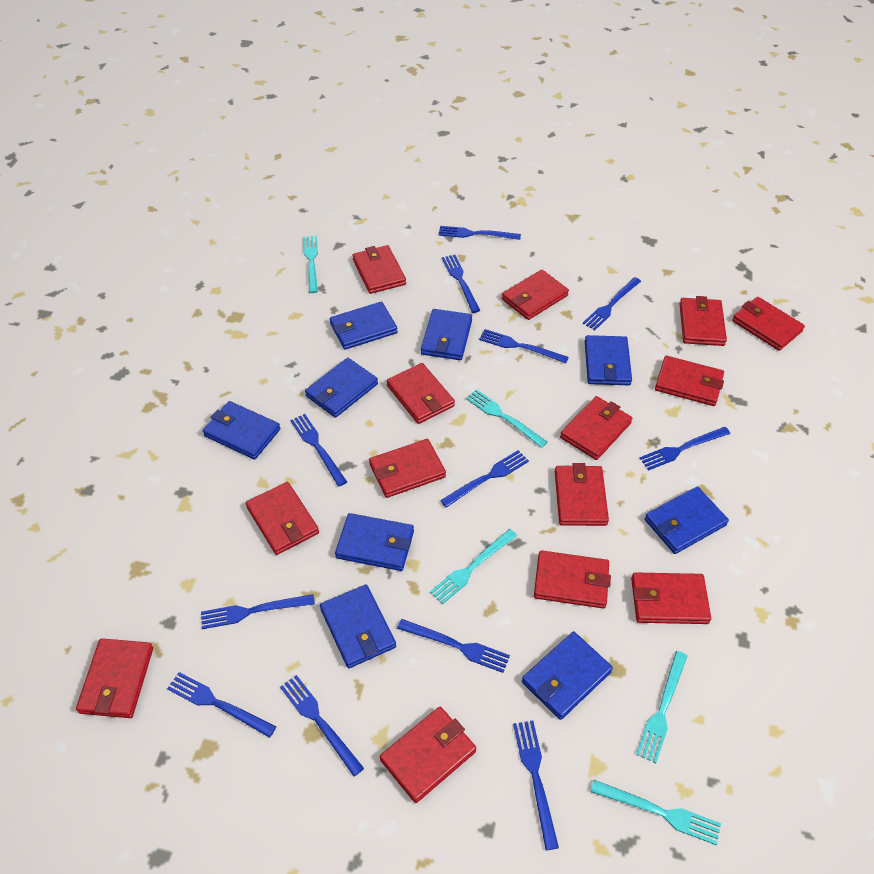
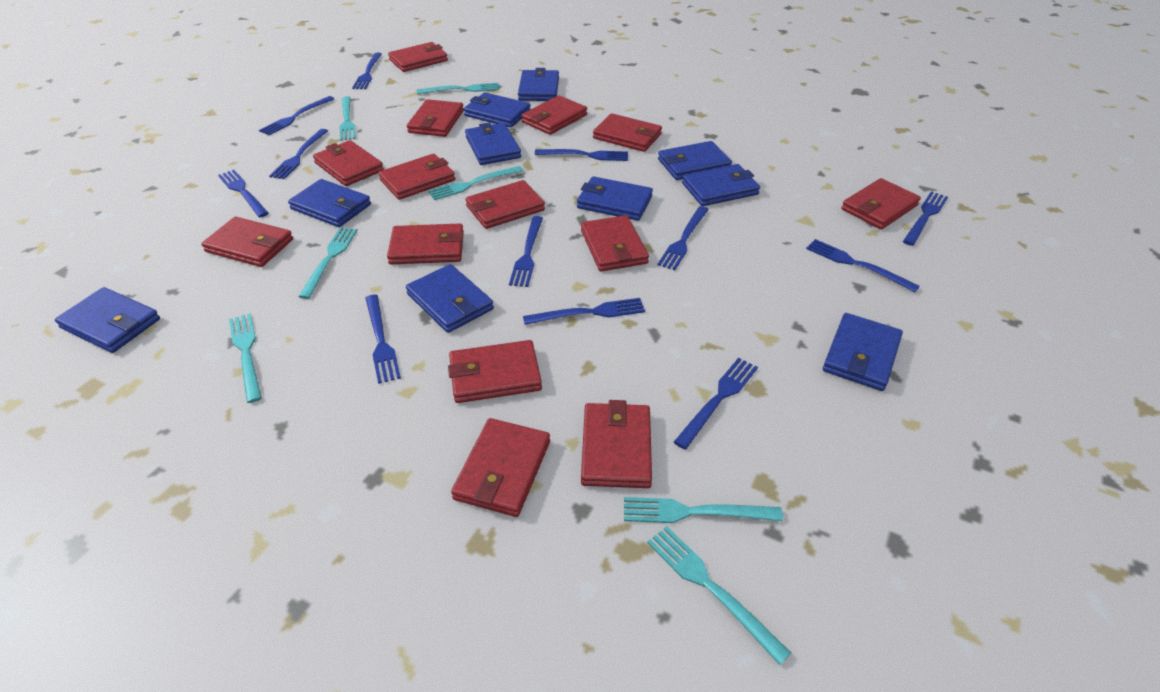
blue wallet: 9 -> 10
turquoise fork: 5 -> 7

